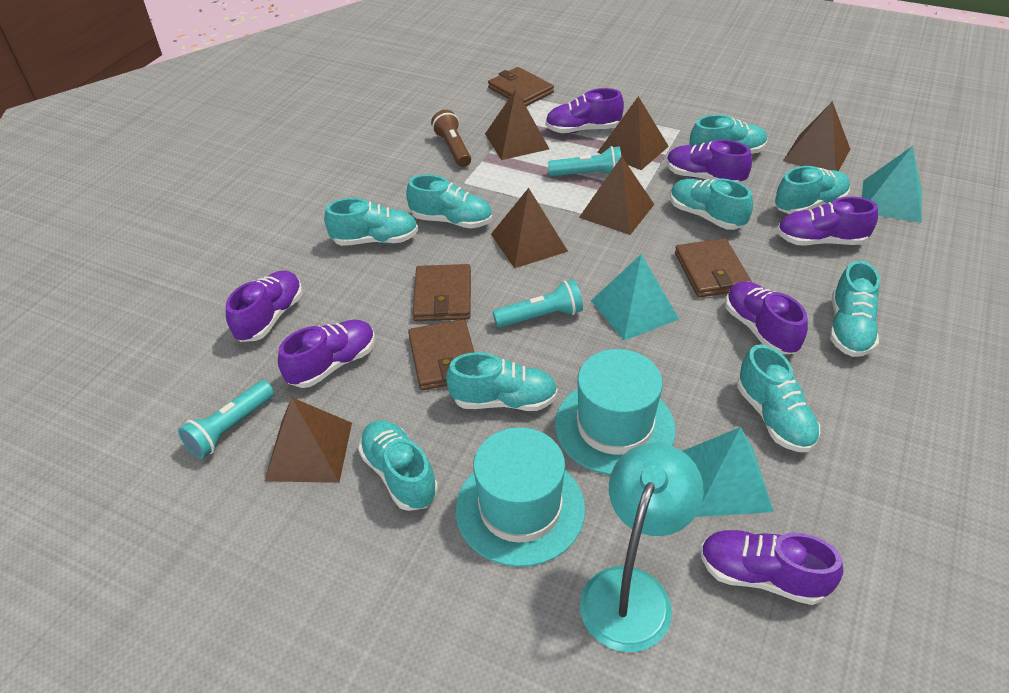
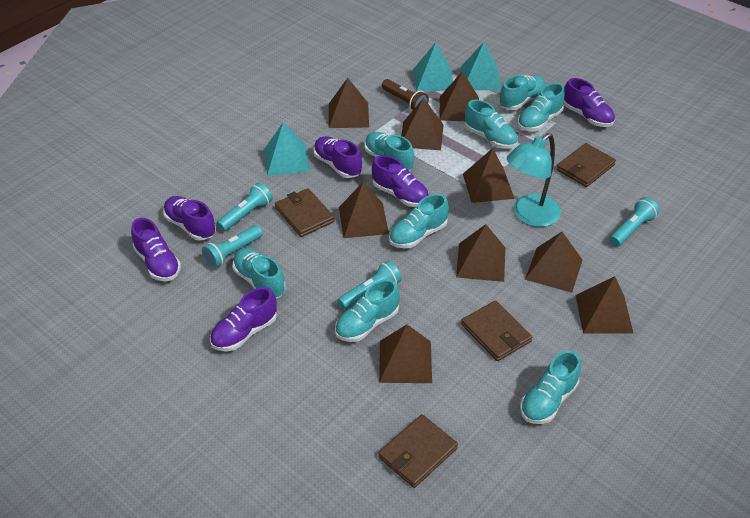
brown pyramid: 6 -> 9
purple shoe: 7 -> 6
turquoise flashlight: 3 -> 4
turquoise hat: 2 -> 0
turquoise shoe: 9 -> 8

